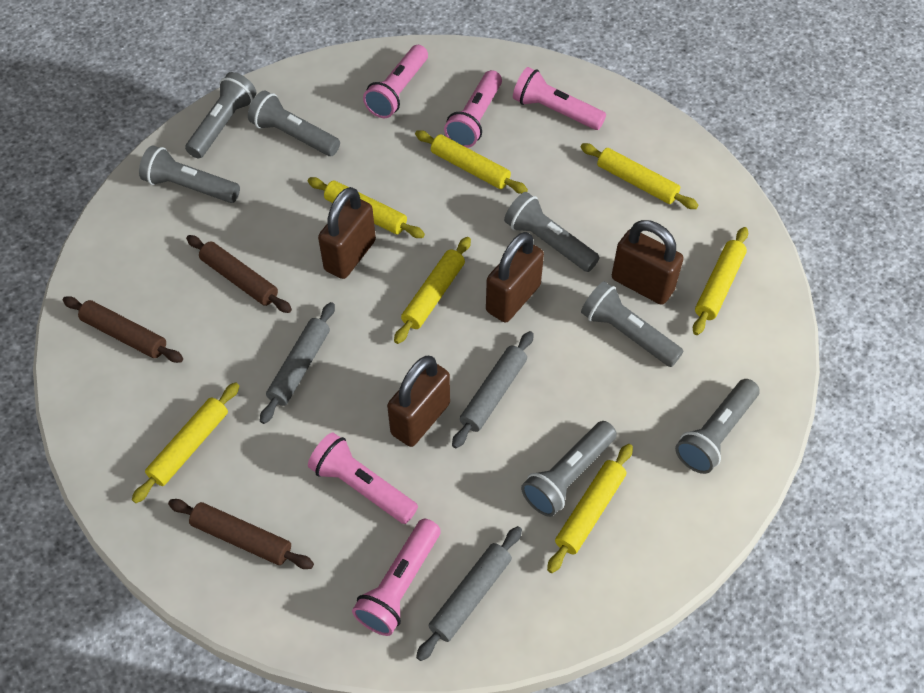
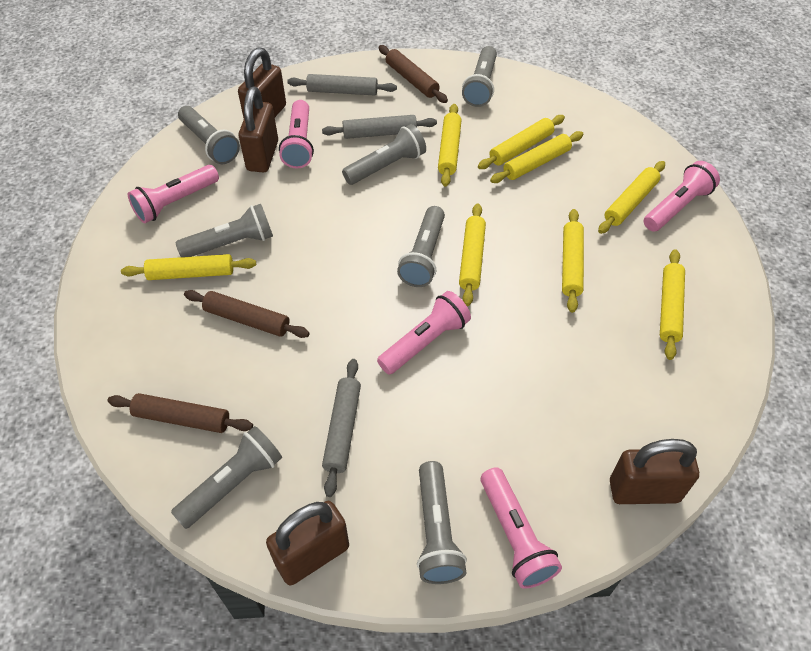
yellow rolling pin: 7 -> 8

